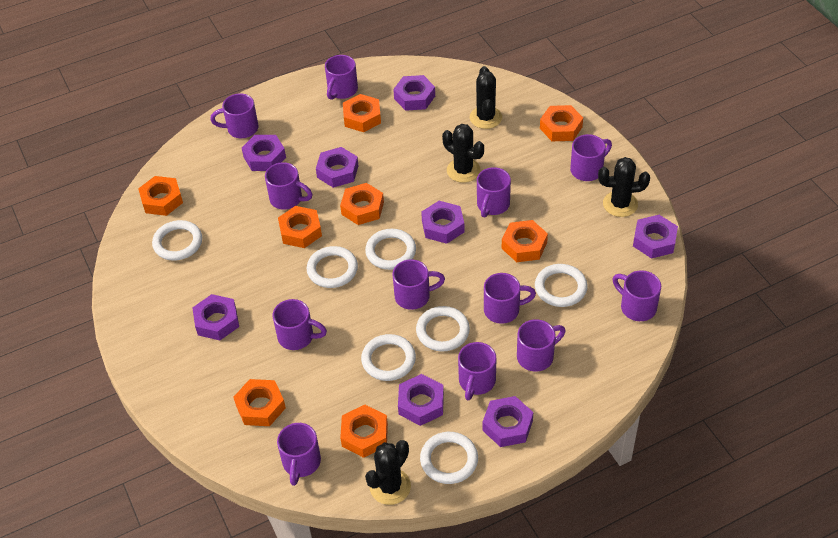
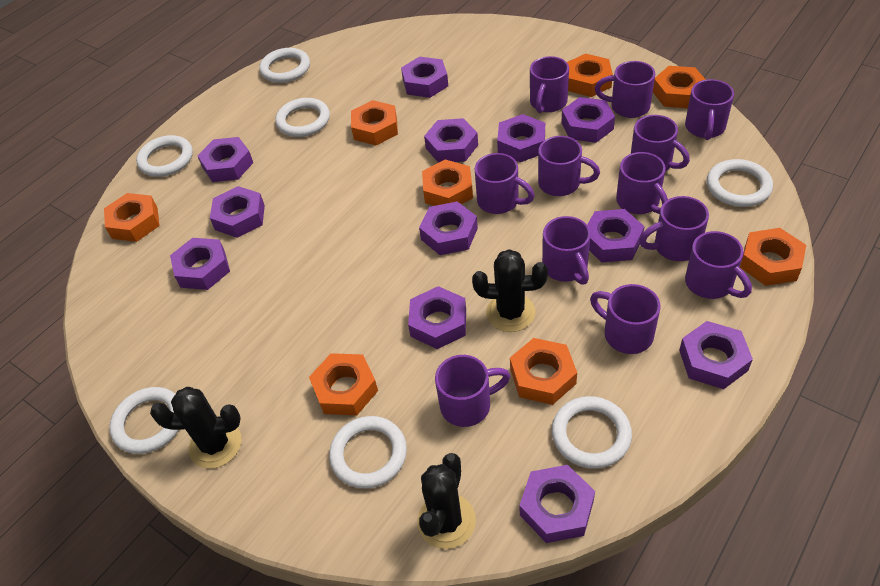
black cactus: 4 -> 3
purple nut: 8 -> 12

